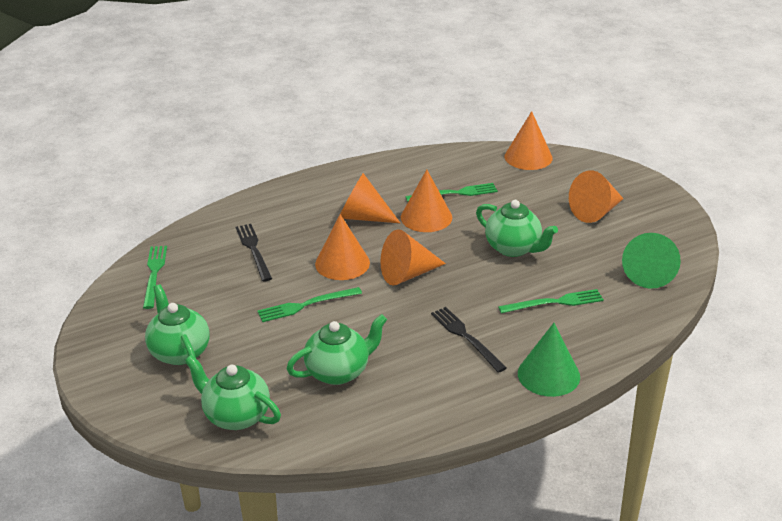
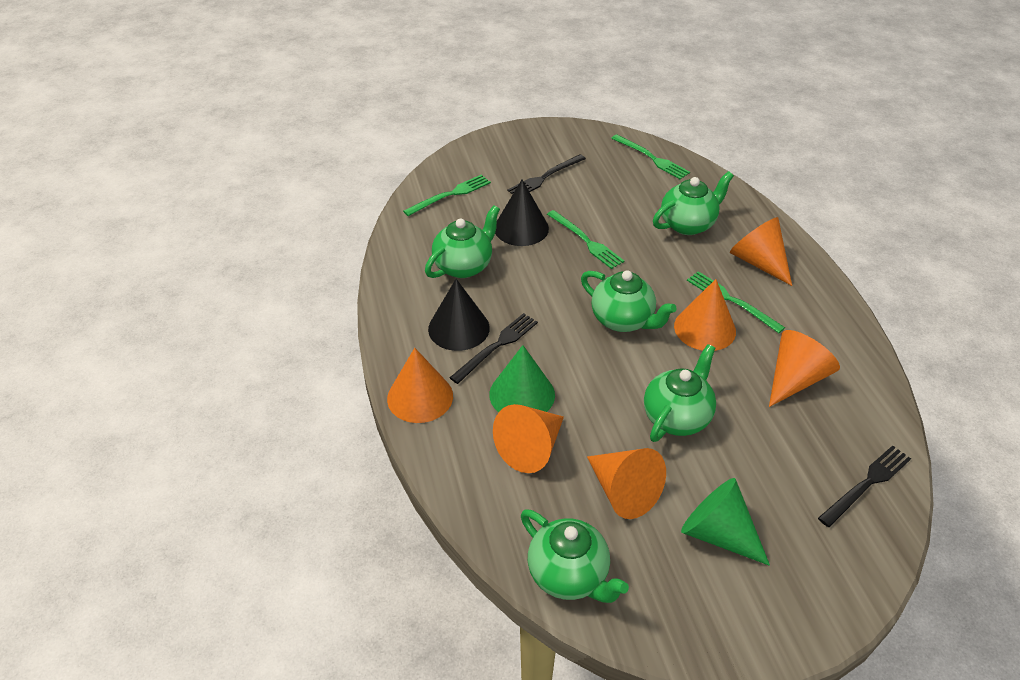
black cone: 0 -> 2
black fork: 2 -> 3
green teapot: 4 -> 5

